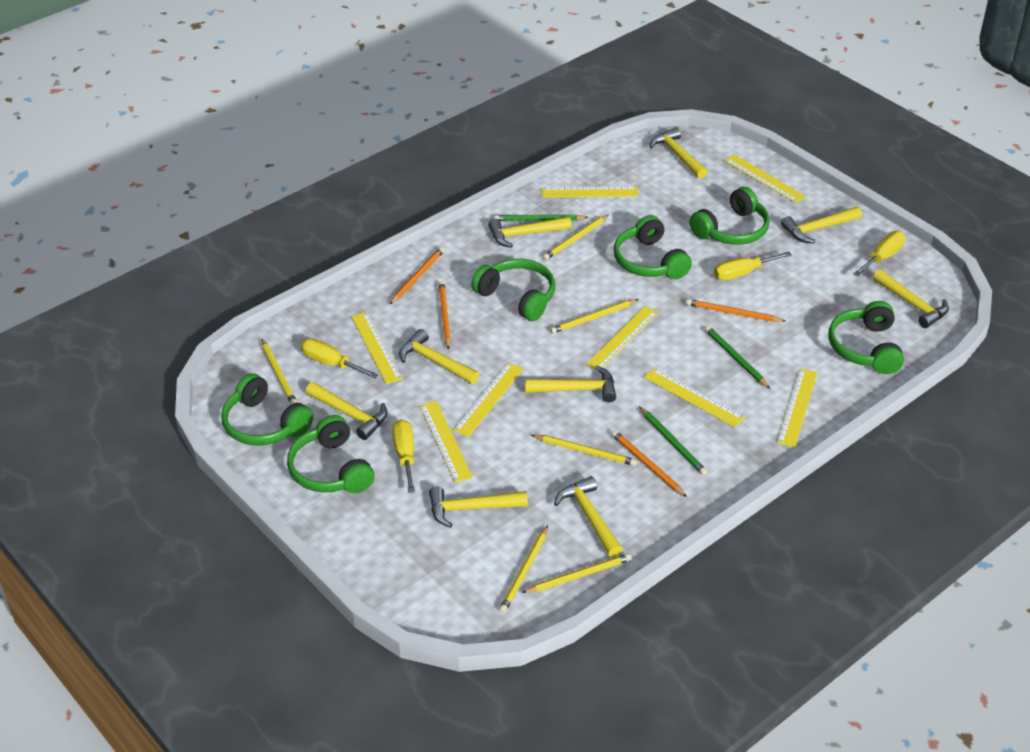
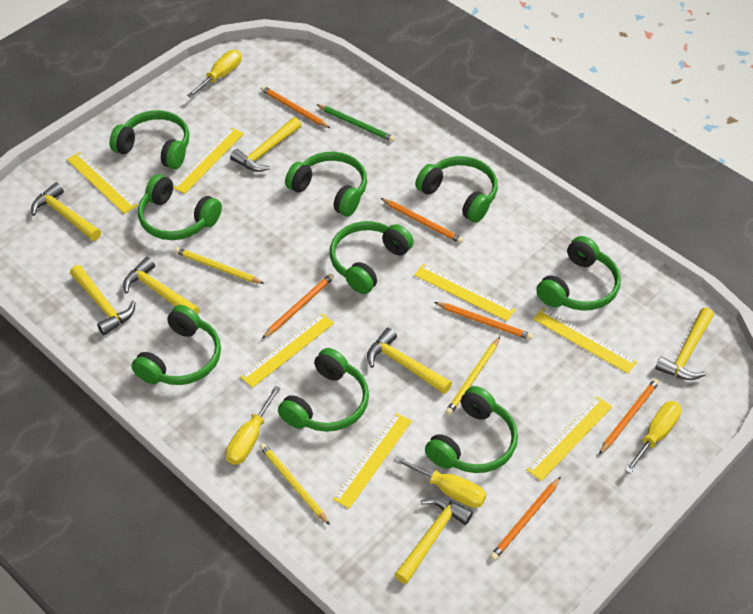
green headphones: 6 -> 9
green pencil: 3 -> 1
orange pencil: 4 -> 6
yellow hammer: 9 -> 7
yellow pencil: 6 -> 3
yellow ruler: 8 -> 7

